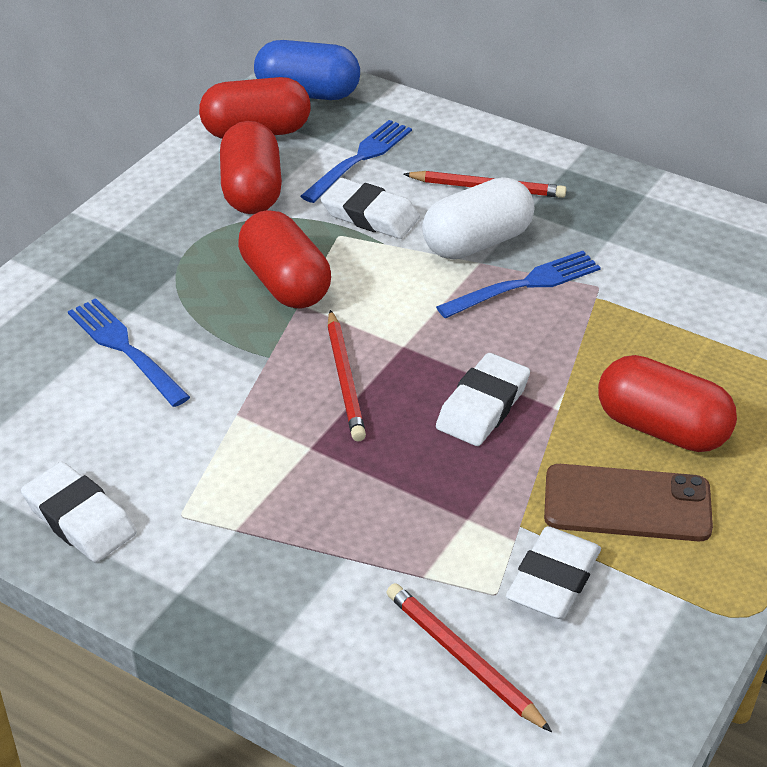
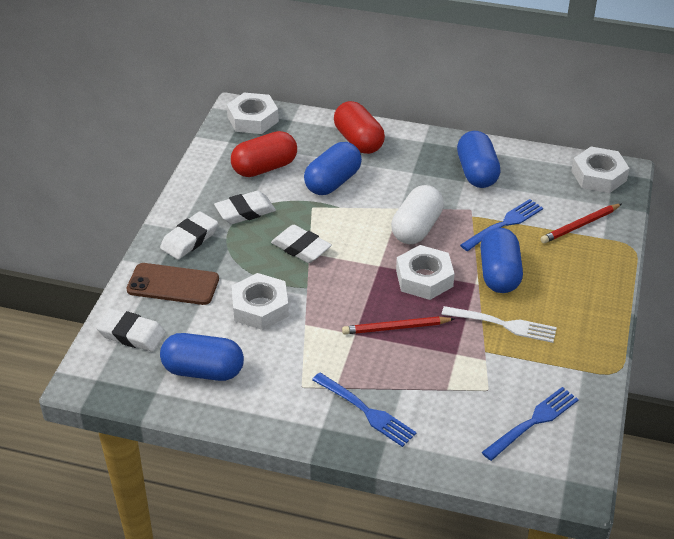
blue capsule: 1 -> 4
red capsule: 4 -> 2
red pencil: 3 -> 2
white fork: 0 -> 1
white nut: 0 -> 4

